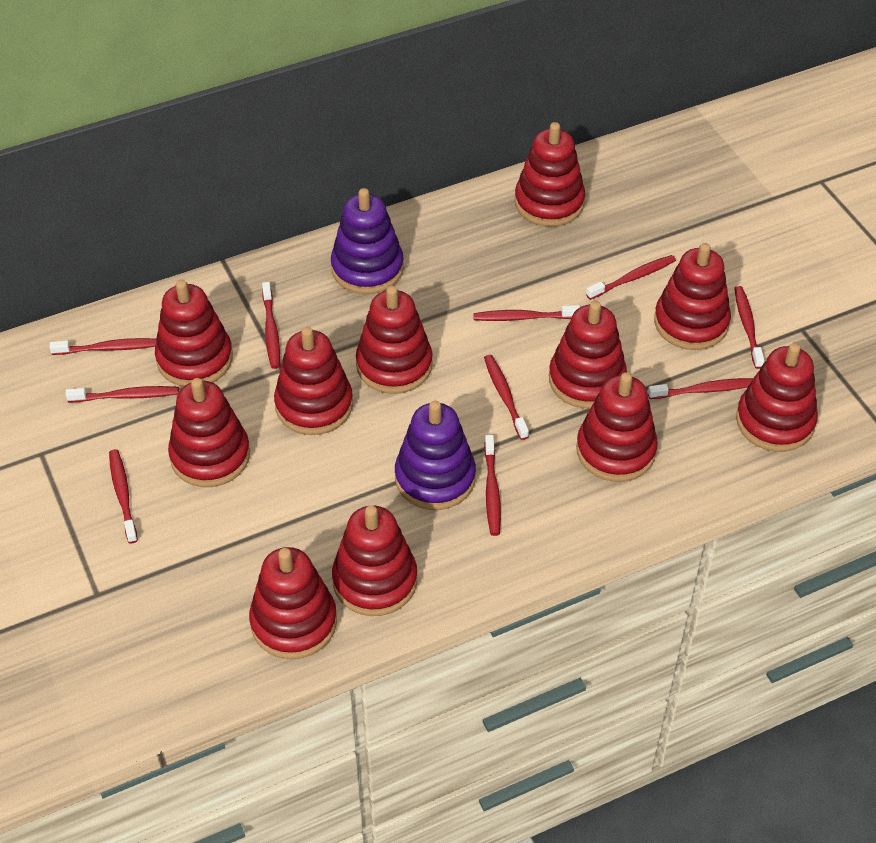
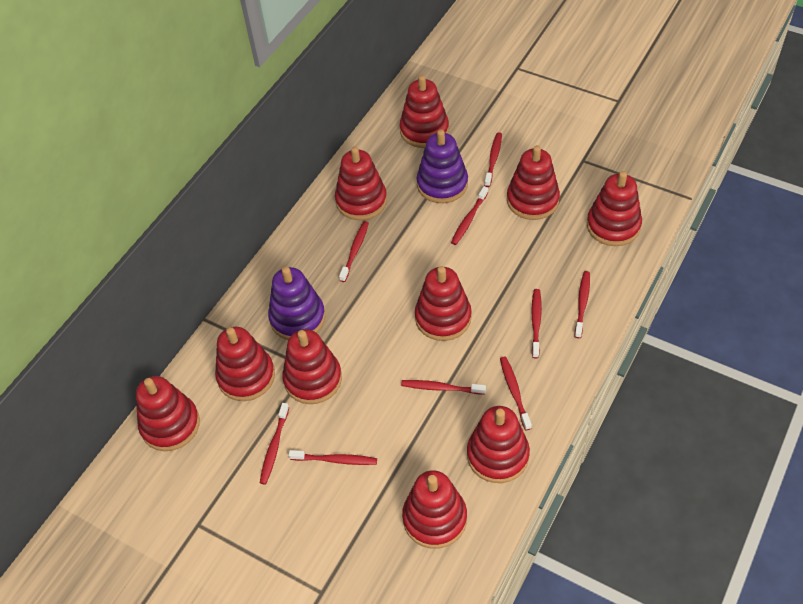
red stacking toy: 11 -> 10
red toothbrush: 10 -> 9

